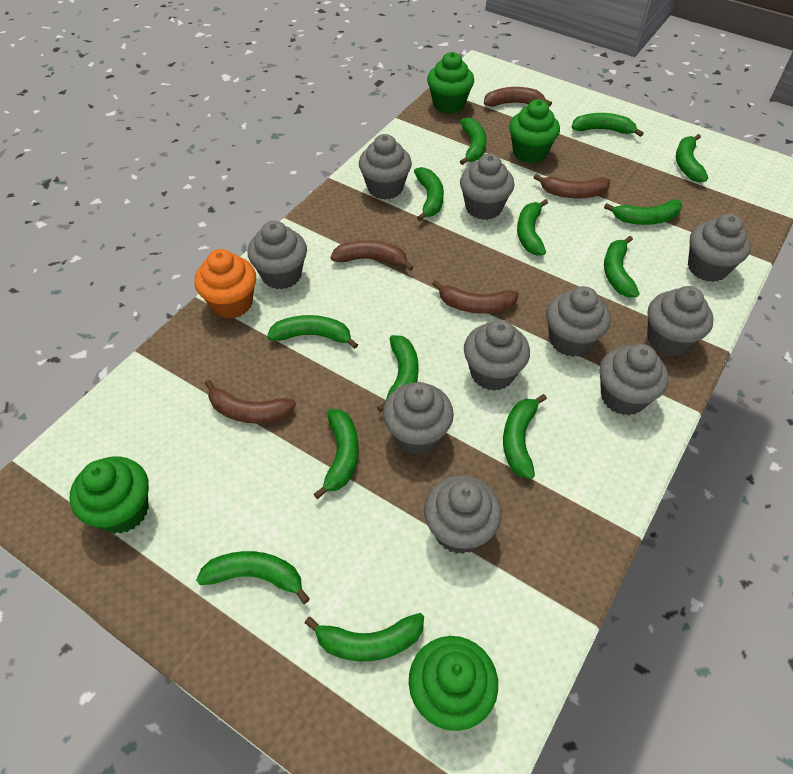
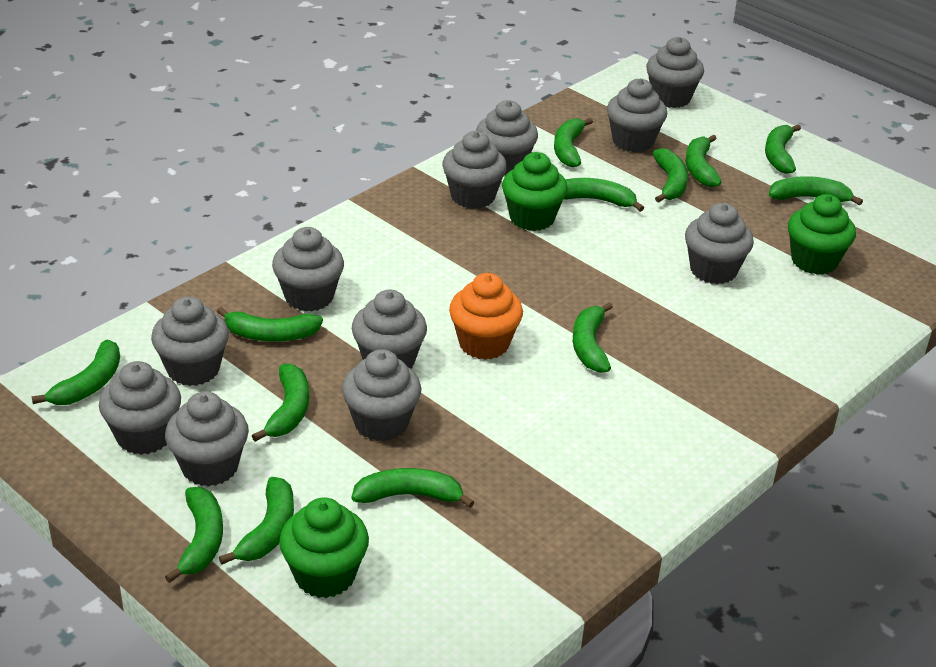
brown banana: 5 -> 0
green cupcake: 4 -> 3
grey cupcake: 10 -> 11

